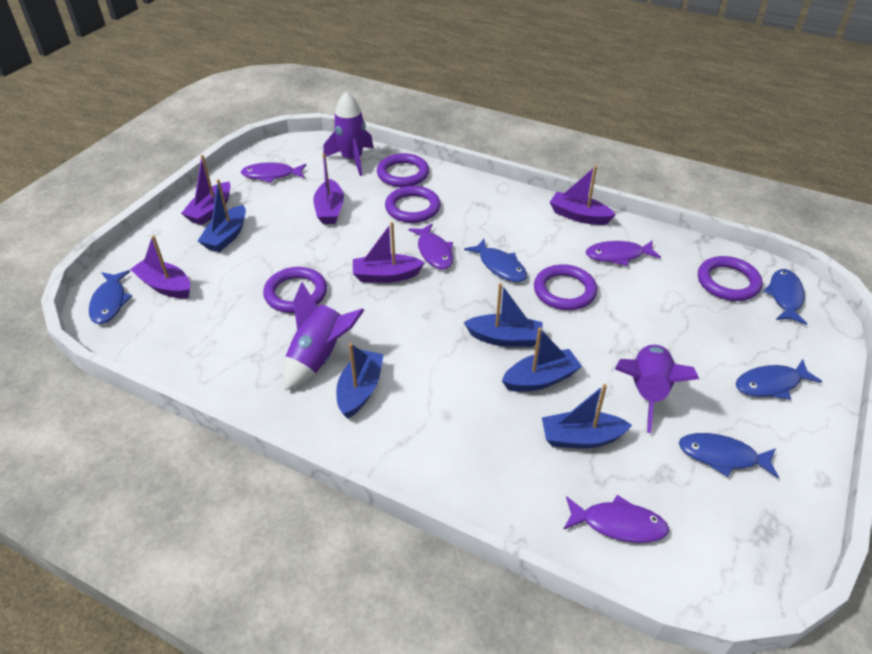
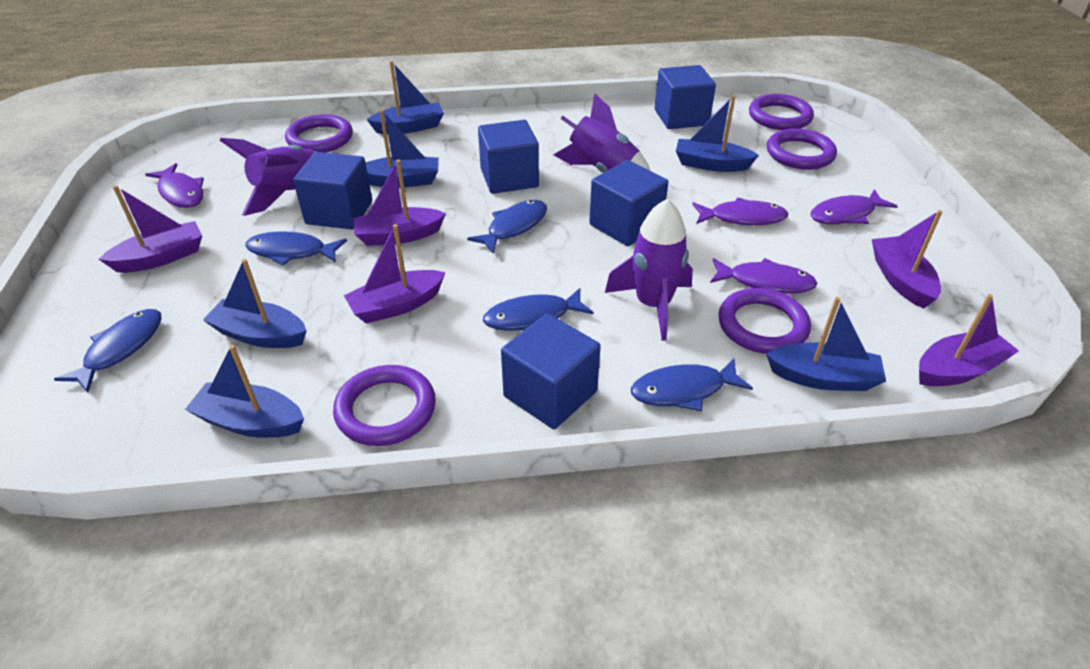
blue boat: 5 -> 6
blue cube: 0 -> 5

